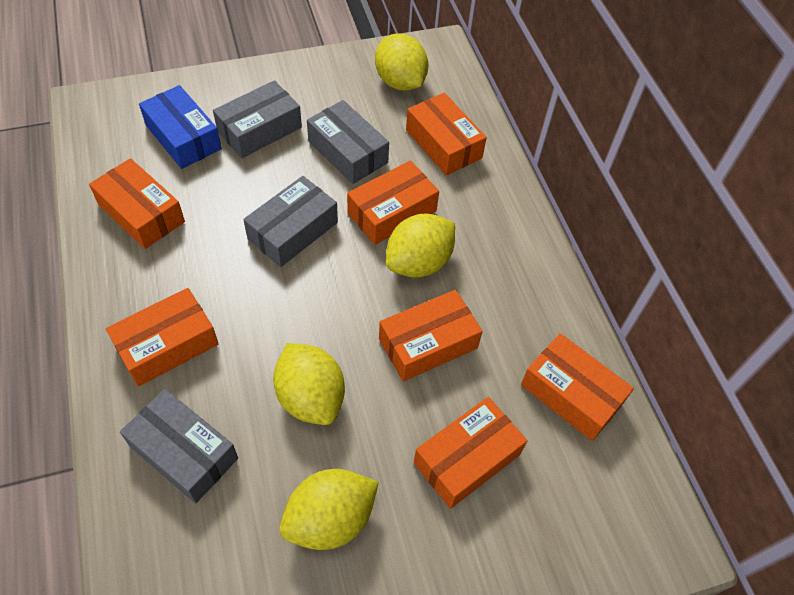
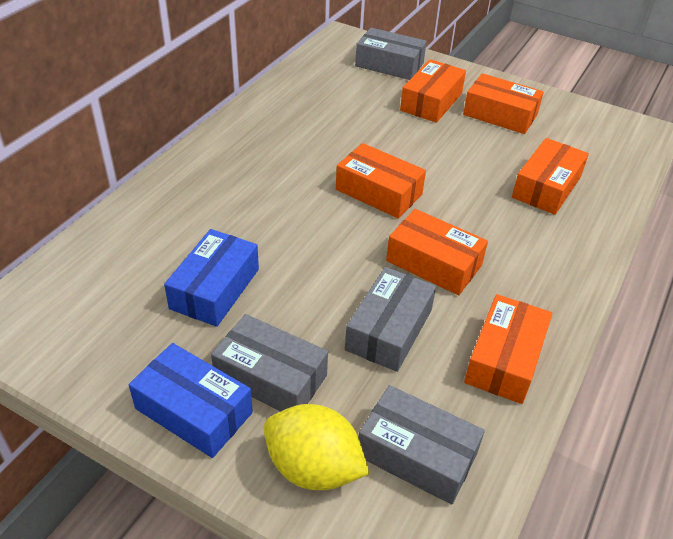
blue box: 1 -> 2
orange box: 7 -> 6
yellow lemon: 4 -> 1

